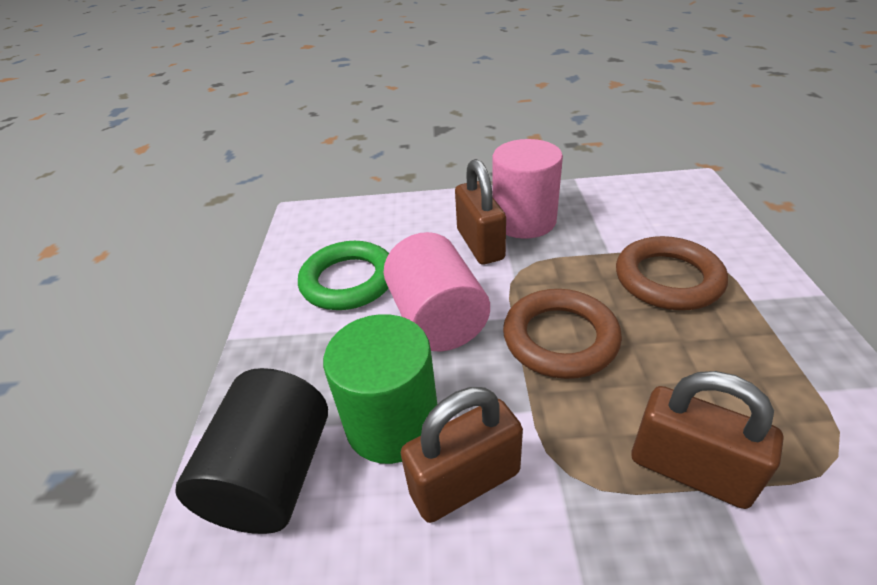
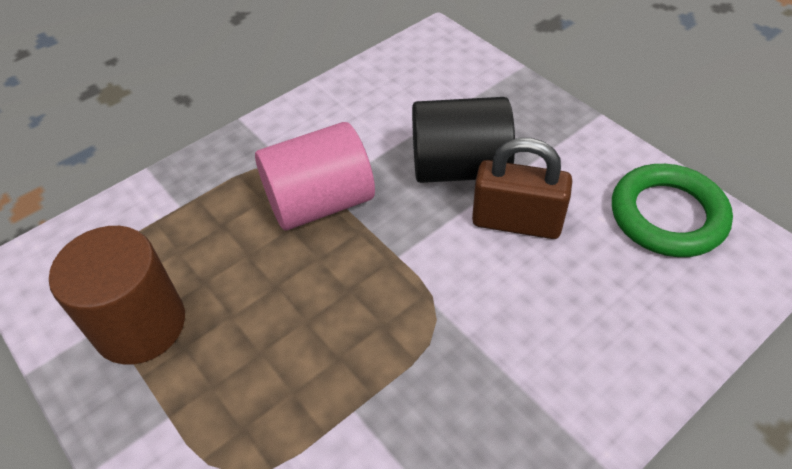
brown cylinder: 0 -> 1
brown padlock: 3 -> 1
brown ring: 2 -> 0
green cylinder: 1 -> 0
pink cylinder: 2 -> 1

